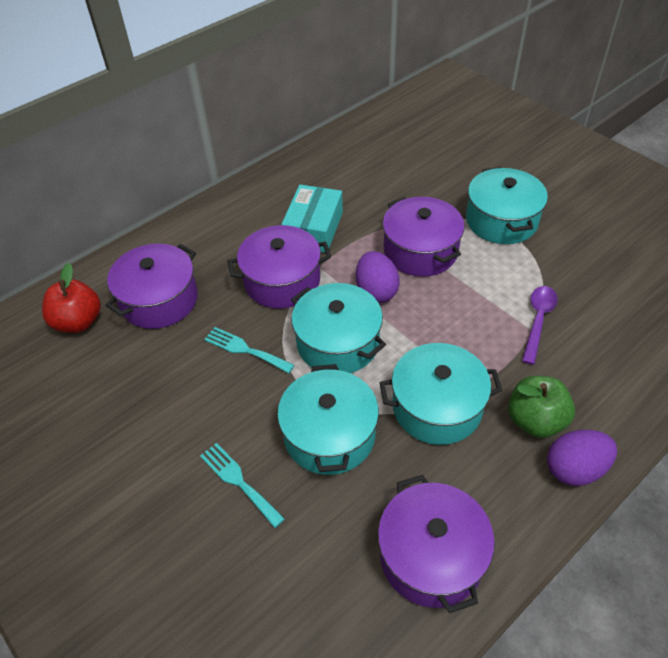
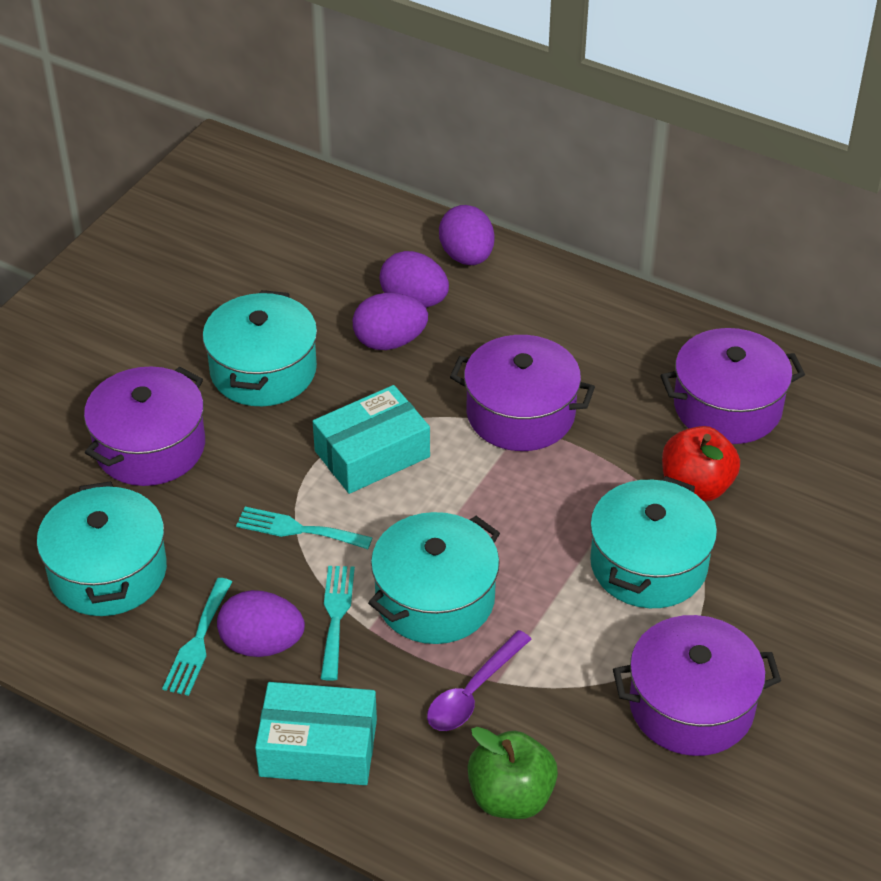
purple egg: 2 -> 4
turquoise box: 1 -> 2
turquoise fork: 2 -> 3

